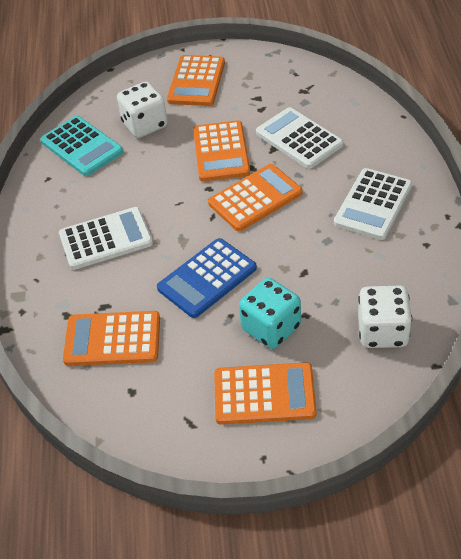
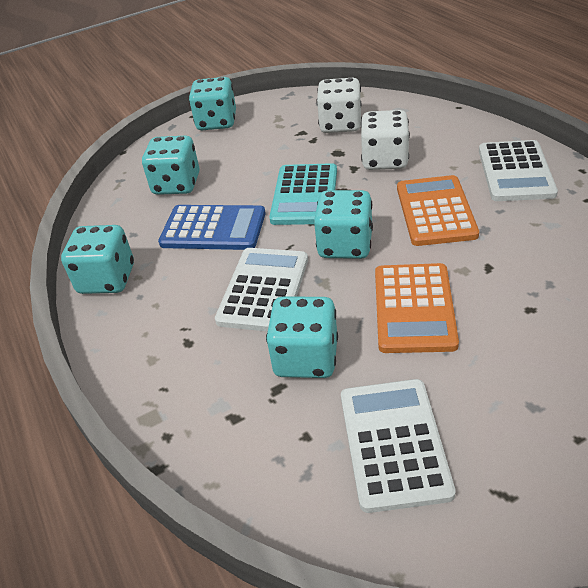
orange calculator: 5 -> 2
turquoise dice: 1 -> 5

